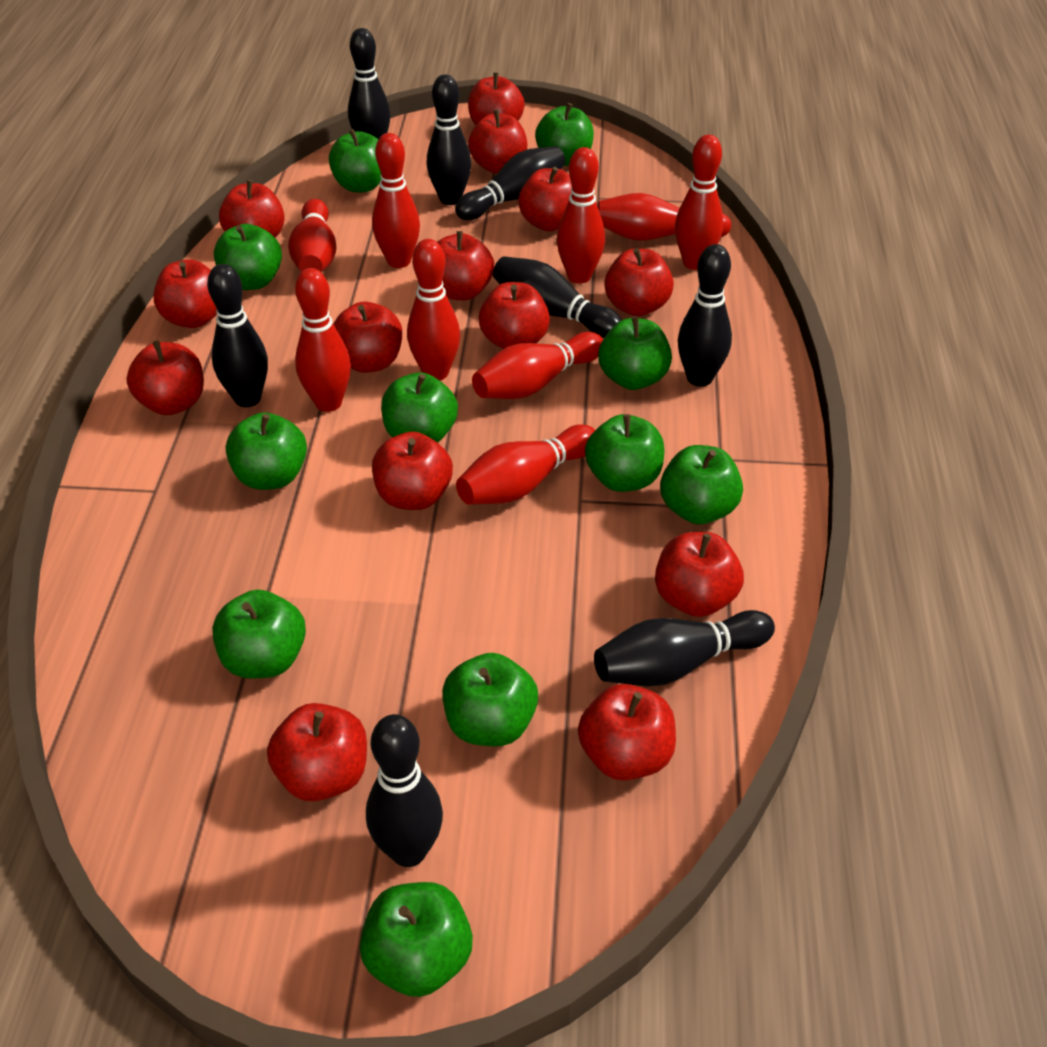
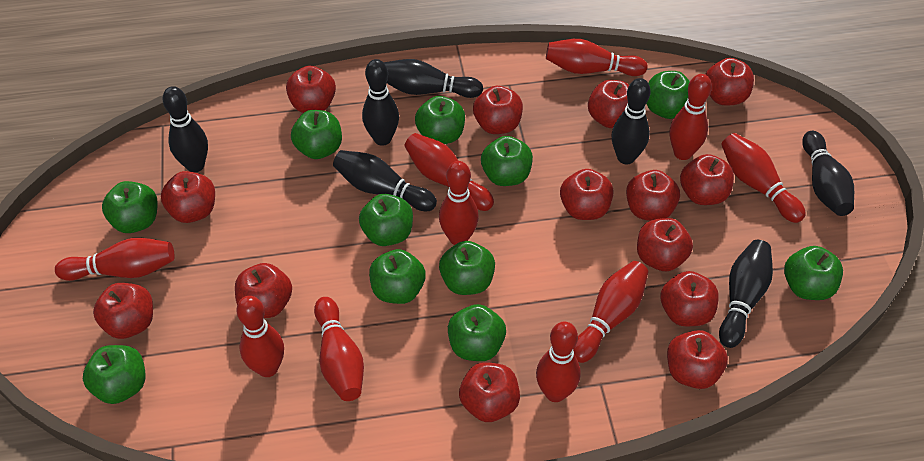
black bowling pin: 8 -> 7
red bowling pin: 9 -> 10

